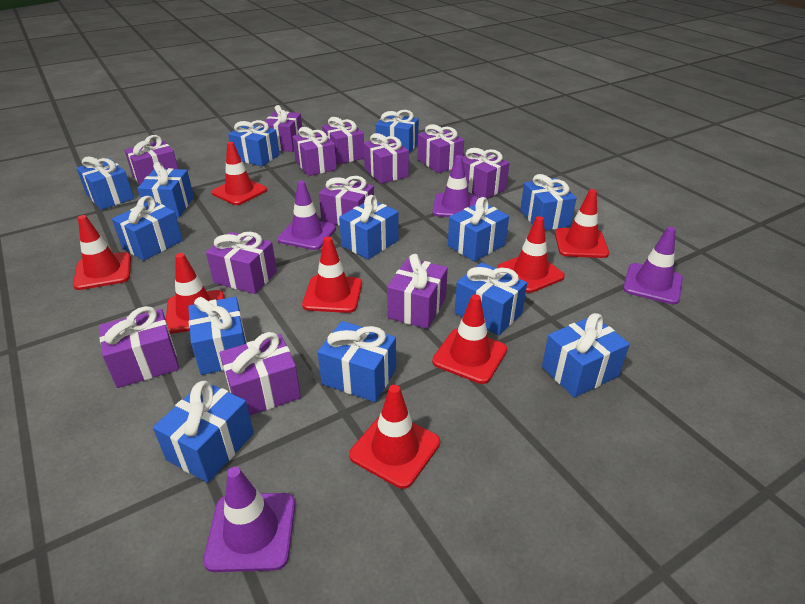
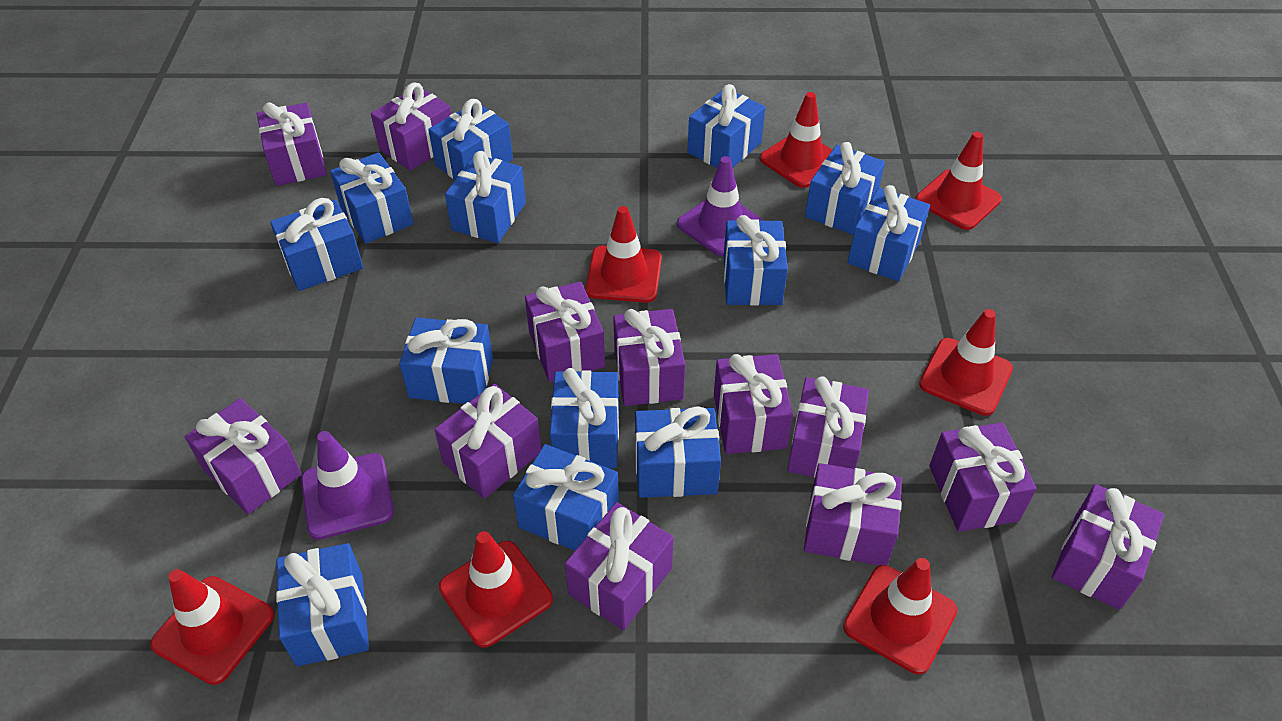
purple traffic cone: 4 -> 2
red traffic cone: 8 -> 7

